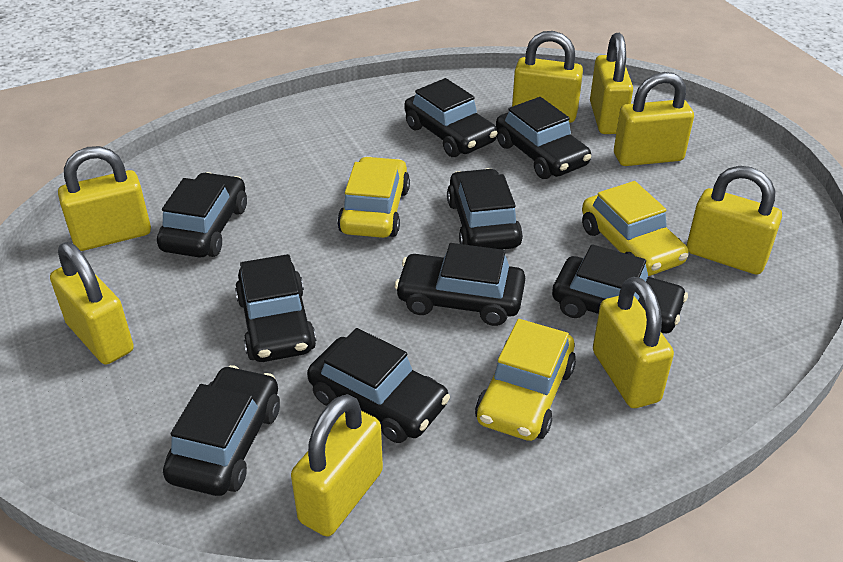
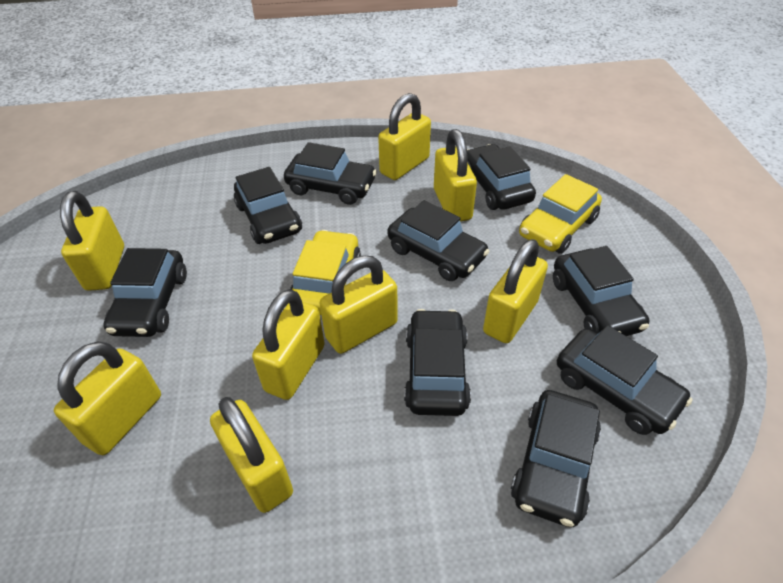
yellow car: 3 -> 2

